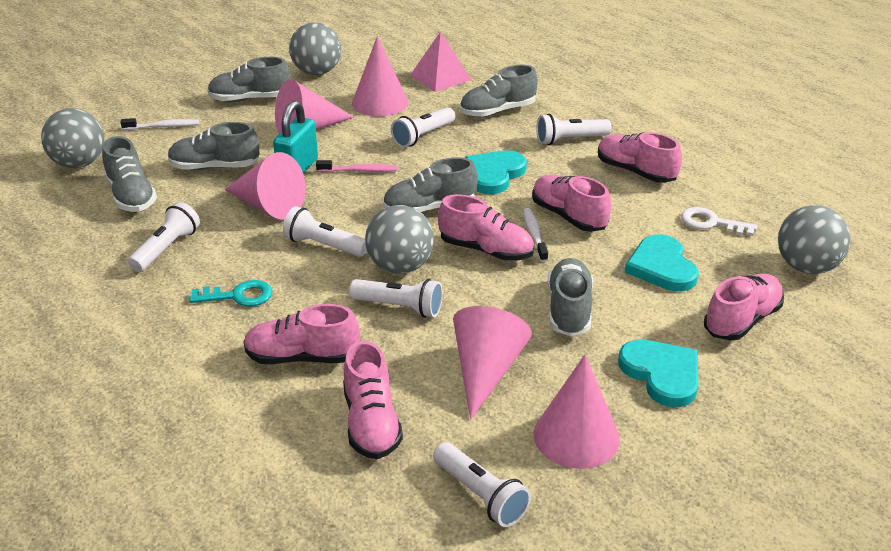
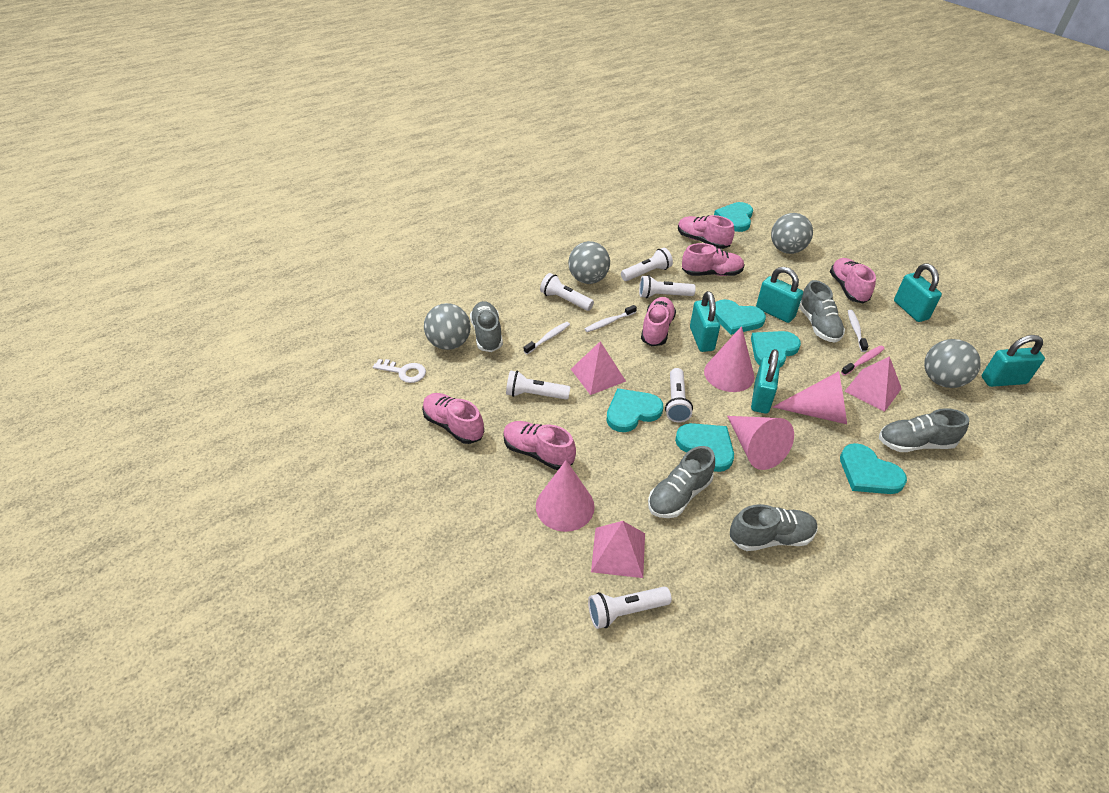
grey shoe: 6 -> 5
pink cone: 5 -> 4
pink pyramid: 1 -> 3
turquoise heart: 3 -> 6
turquoise key: 1 -> 0
turquoise padlock: 1 -> 5
white toothbrush: 2 -> 3

